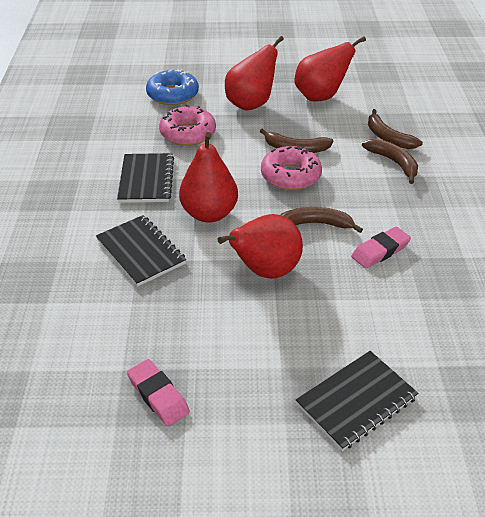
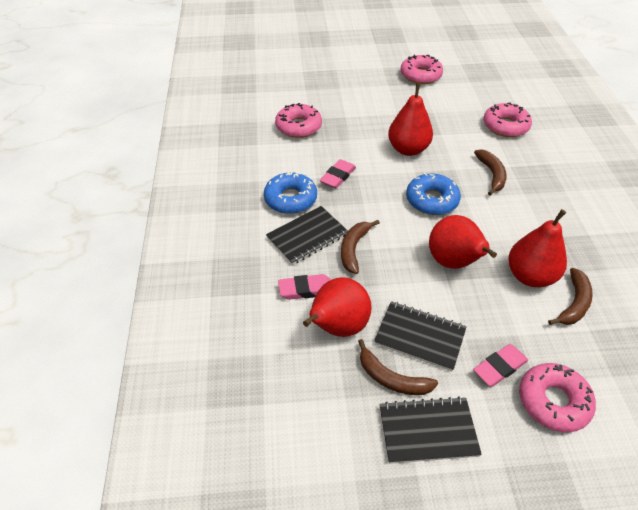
blue donut: 1 -> 2
pink donut: 2 -> 4
pink eraser: 2 -> 3

